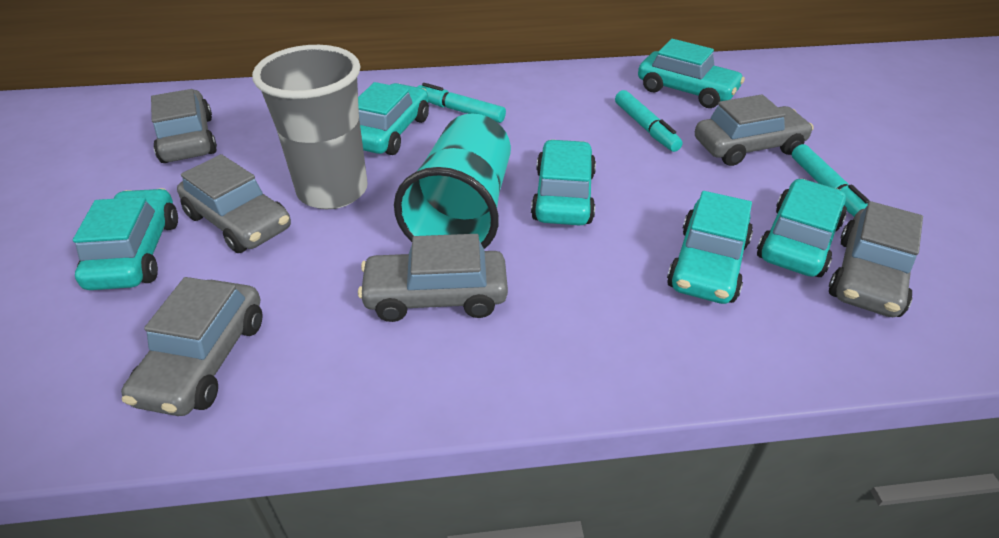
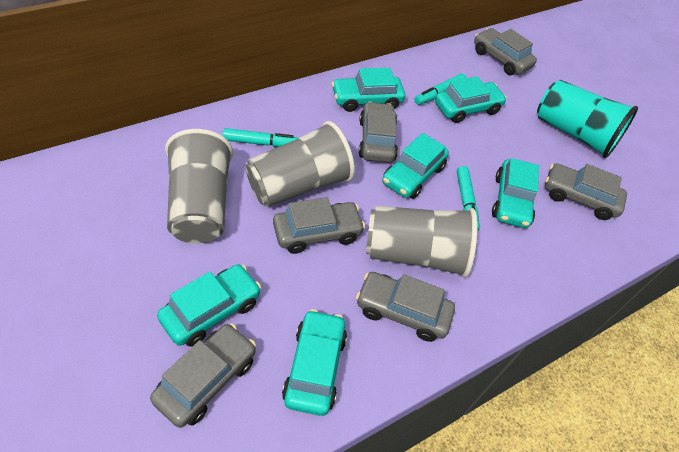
grey cup: 1 -> 3

